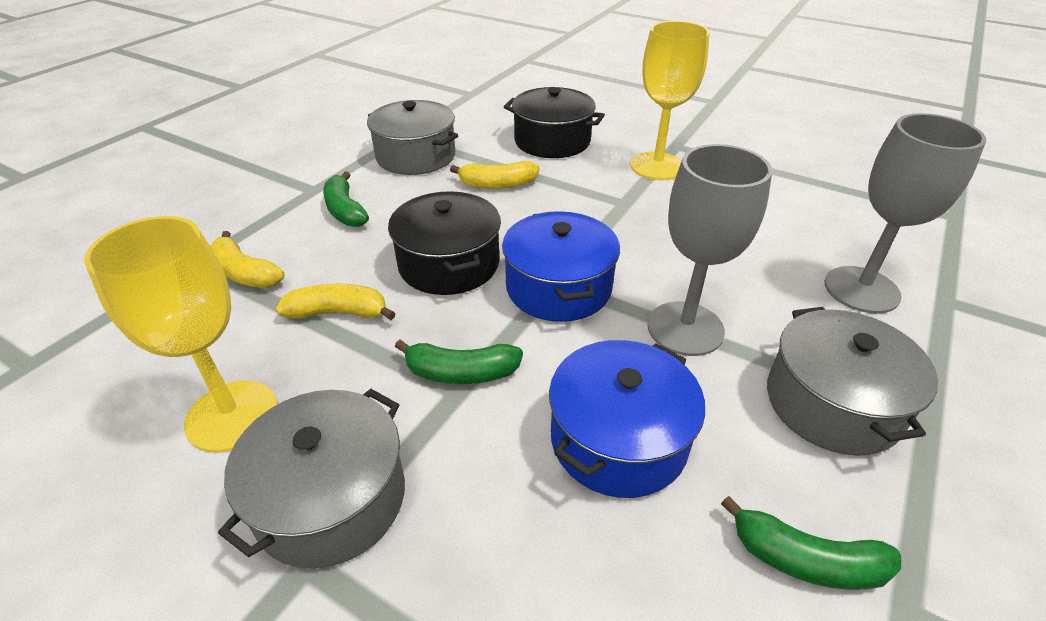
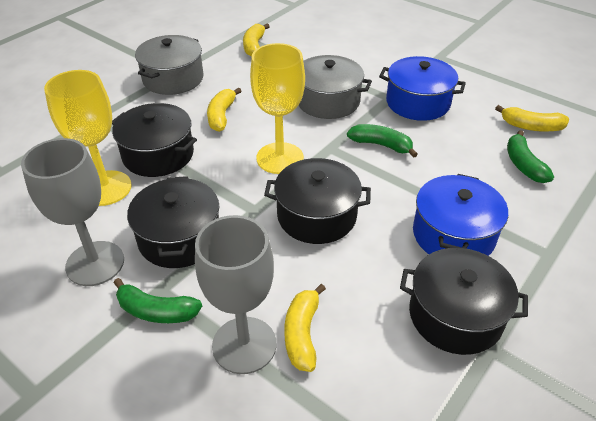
black pot: 2 -> 4
grey pot: 3 -> 2
yellow banana: 3 -> 4

